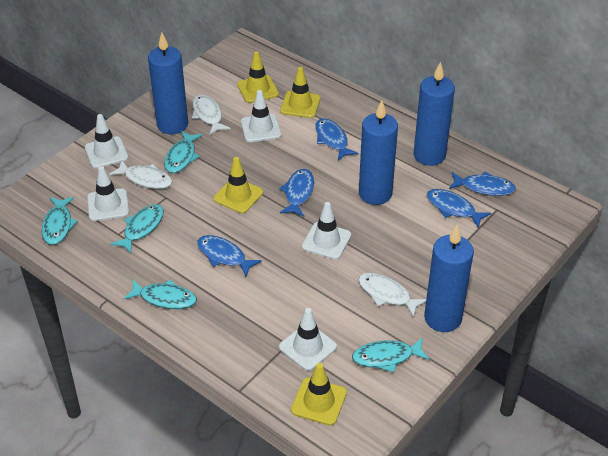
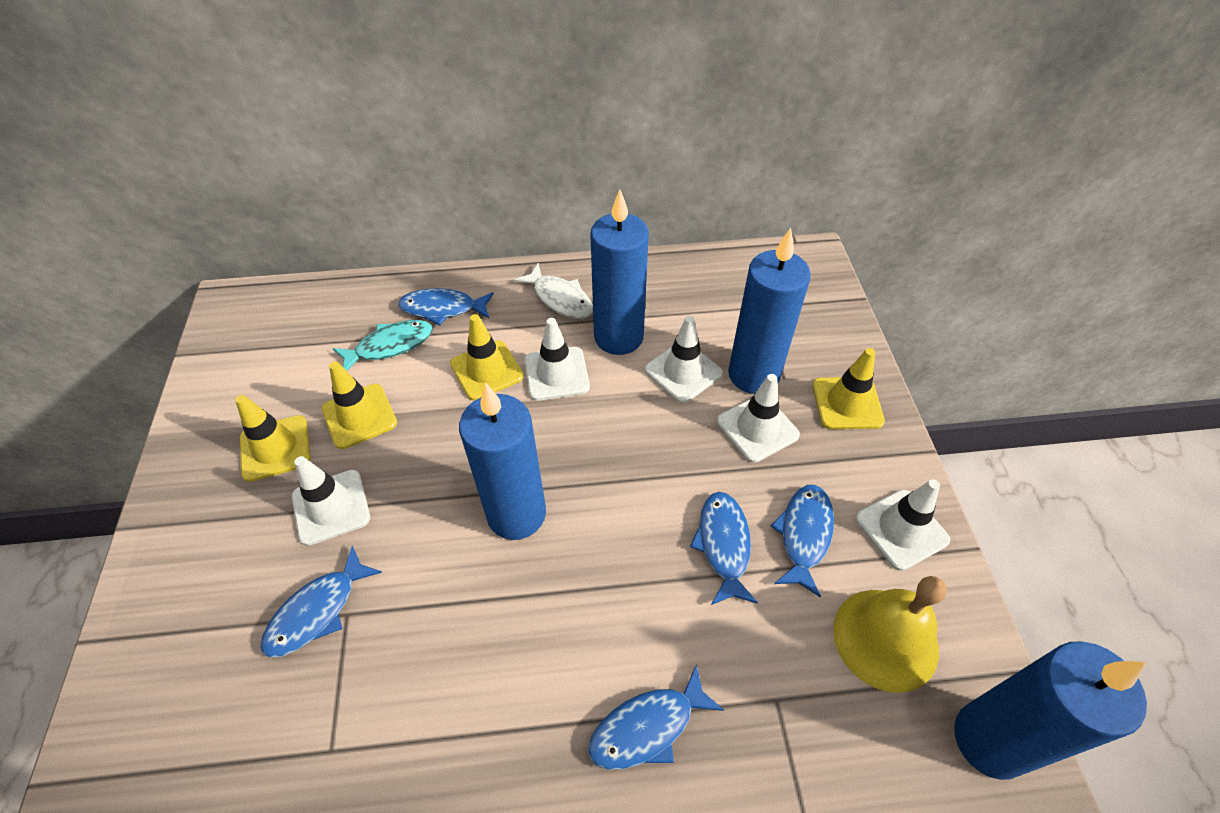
turquoise fish: 5 -> 1
white fish: 3 -> 1
yellow bell: 0 -> 1

